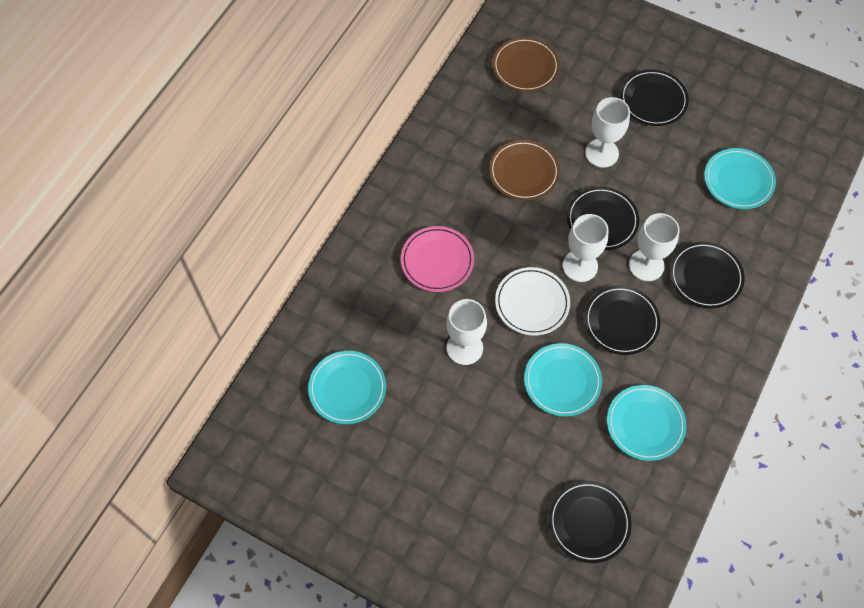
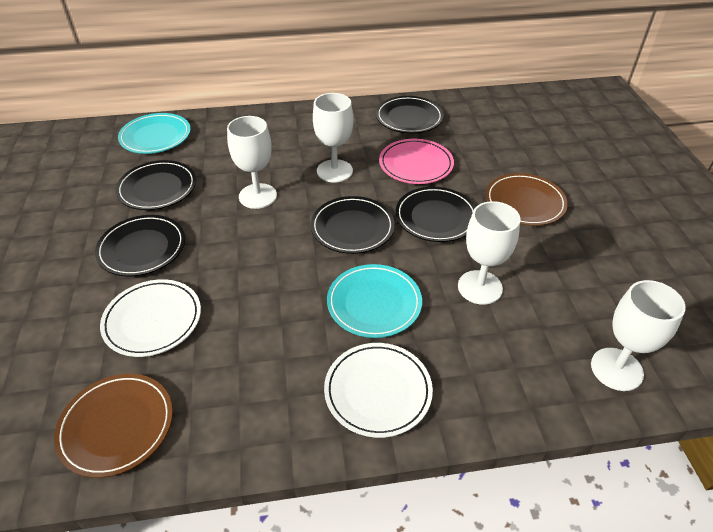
turquoise plate: 4 -> 2
white plate: 1 -> 2

